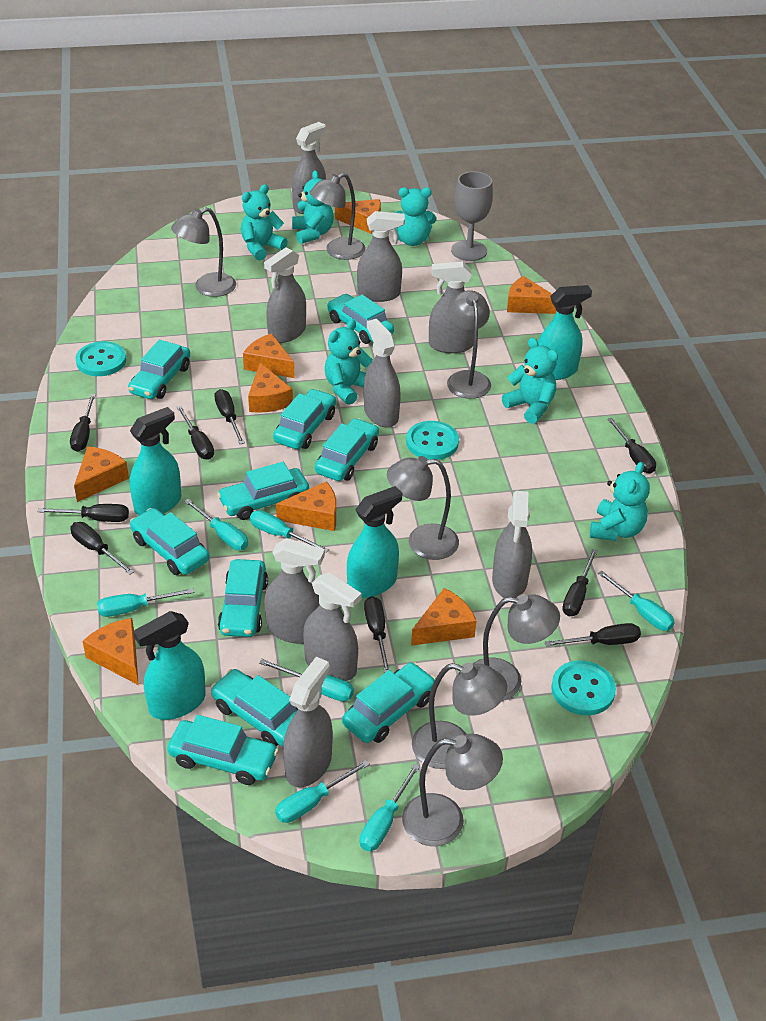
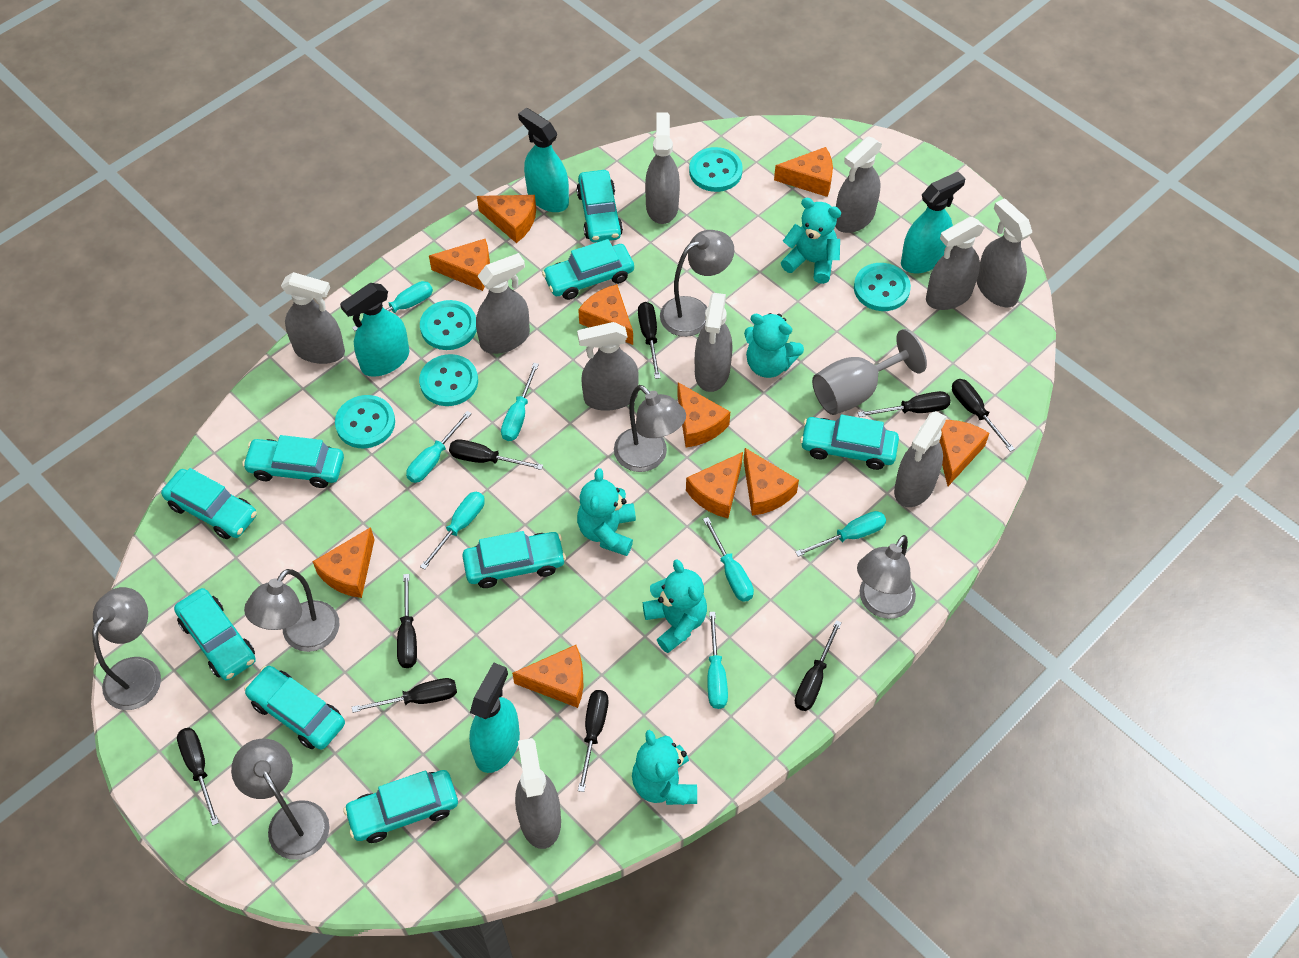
grey lamp: 7 -> 6
grey spray bottle: 9 -> 10
orange cheese: 8 -> 10
turquoise button: 3 -> 5
turquoise car: 10 -> 9
turquoise teddy bear: 6 -> 5

